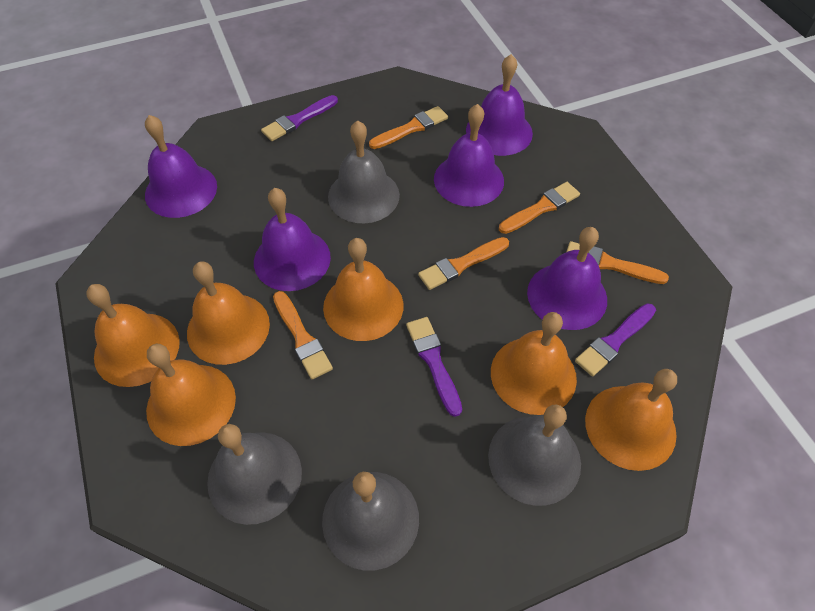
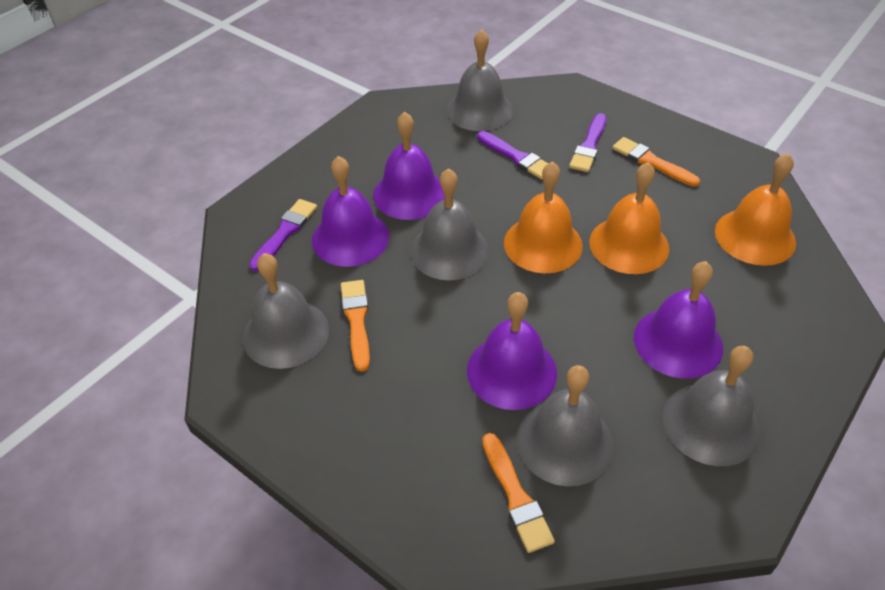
grey bell: 4 -> 5
orange bell: 6 -> 3
orange brush: 5 -> 3
purple bell: 5 -> 4

